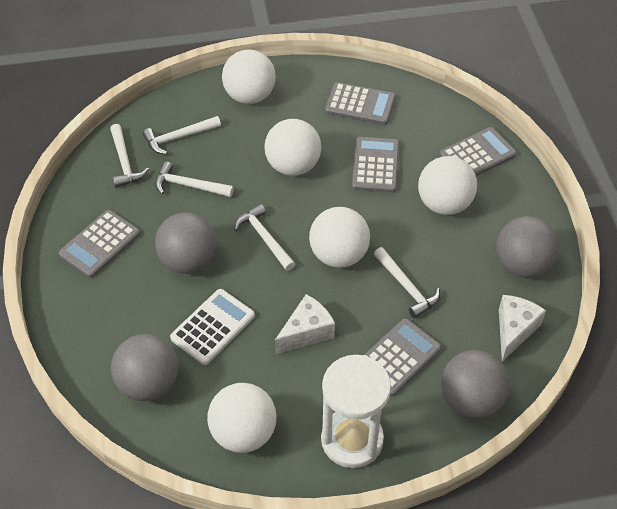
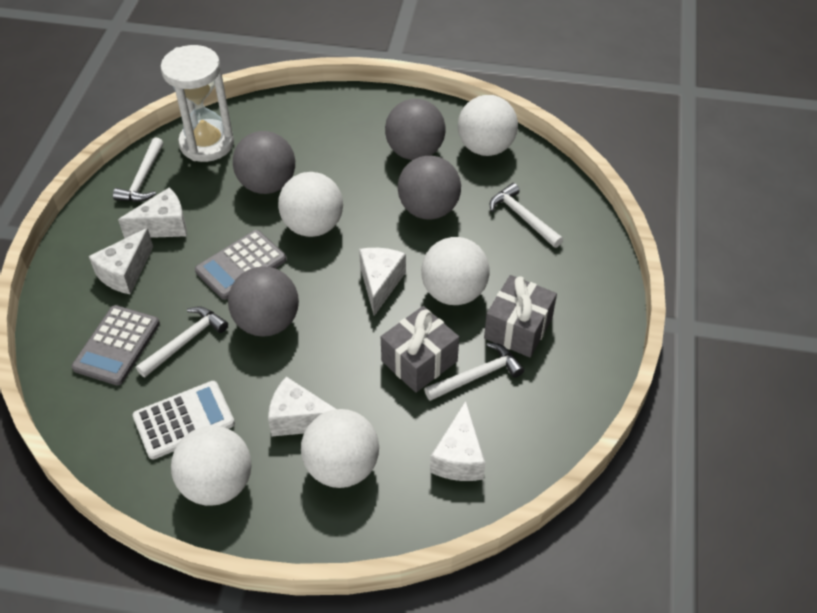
grey calculator: 5 -> 2
grey gift: 0 -> 2
white cheese: 2 -> 5
white hammer: 5 -> 4

